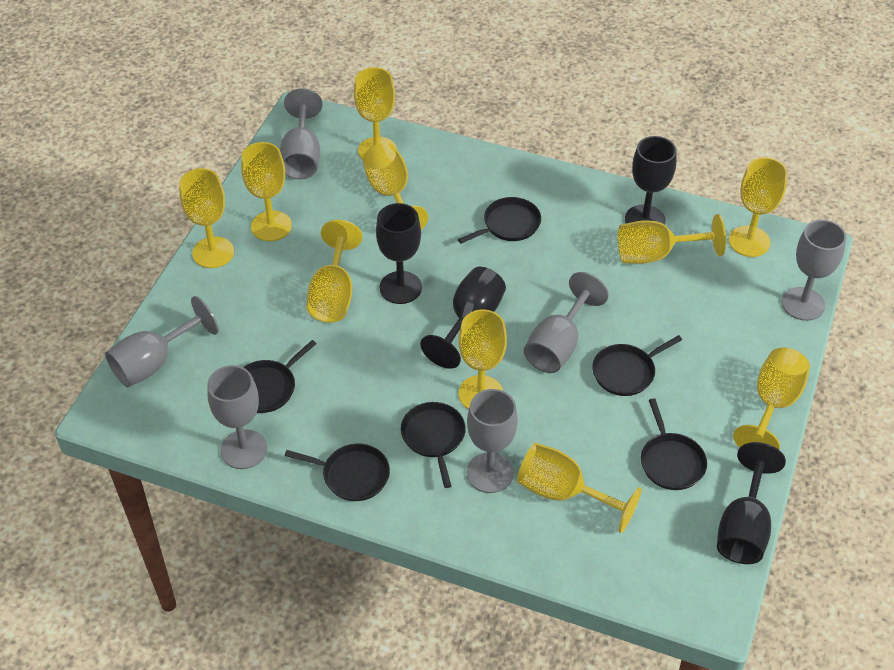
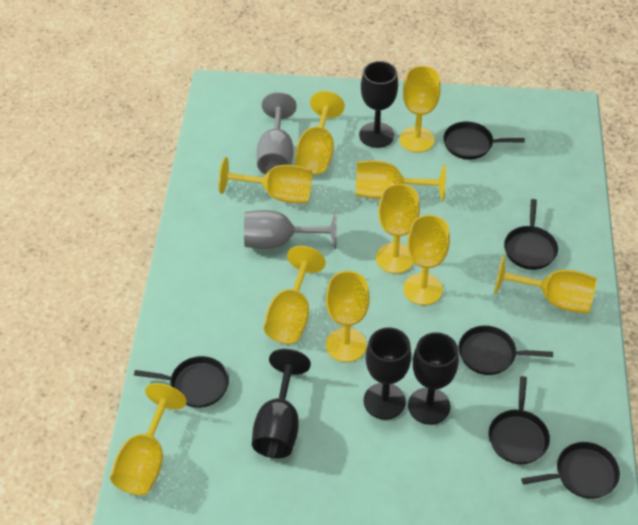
grey goblet: 6 -> 2

